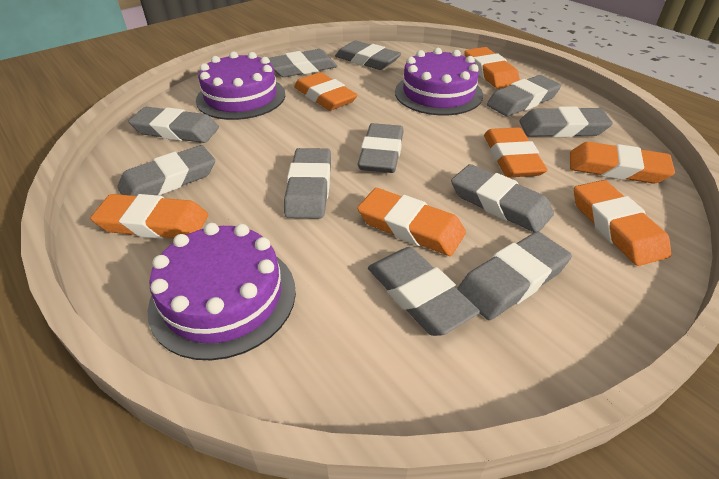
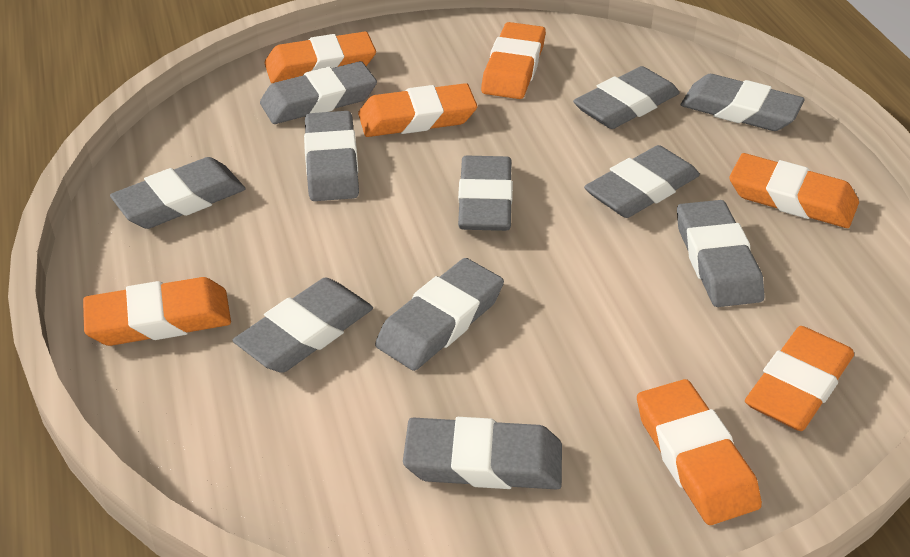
purple cake: 3 -> 0

